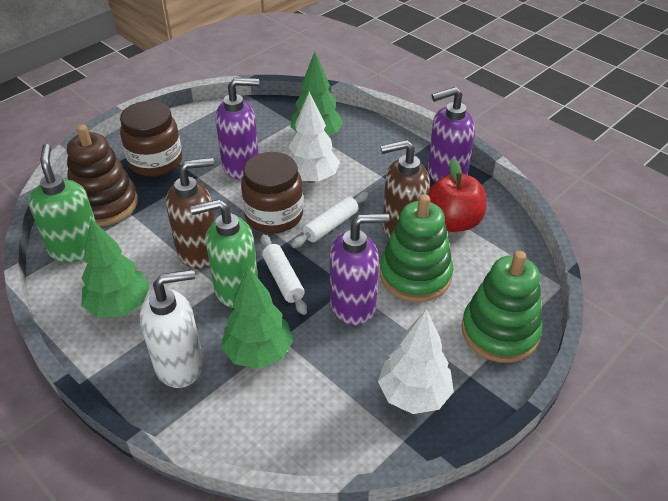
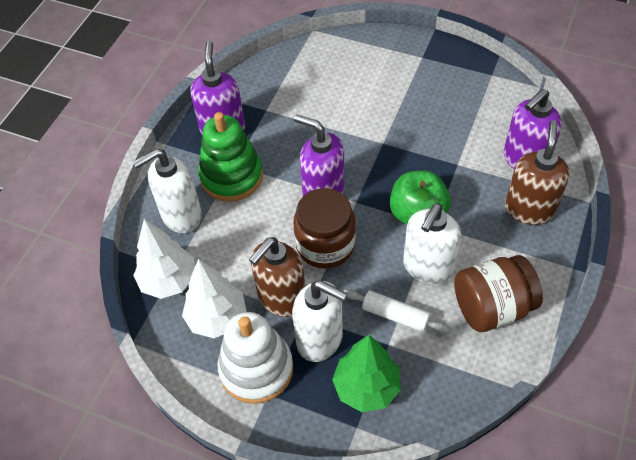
brown stacking toy: 1 -> 0
green apple: 0 -> 1
green soap dispenser: 2 -> 0
green stacking toy: 2 -> 1
green tree: 3 -> 1
red apple: 1 -> 0
white rolling pin: 2 -> 1
white soap dispenser: 1 -> 3
white stacking toy: 0 -> 1

